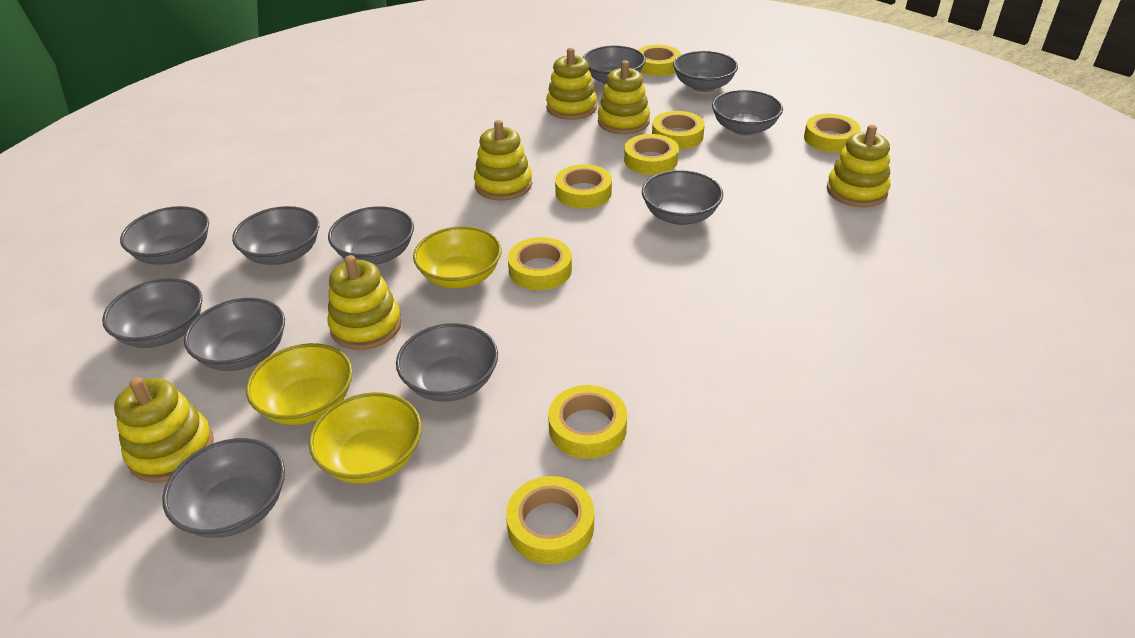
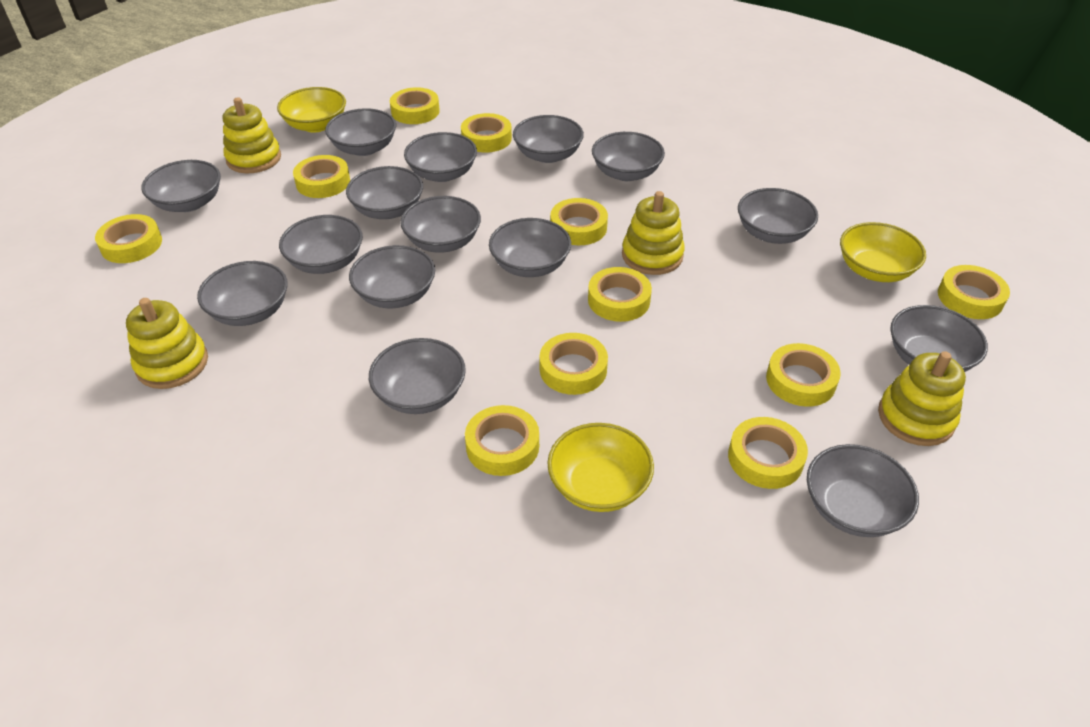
grey bowl: 11 -> 15
yellow stacking toy: 6 -> 4
yellow tape: 8 -> 11

